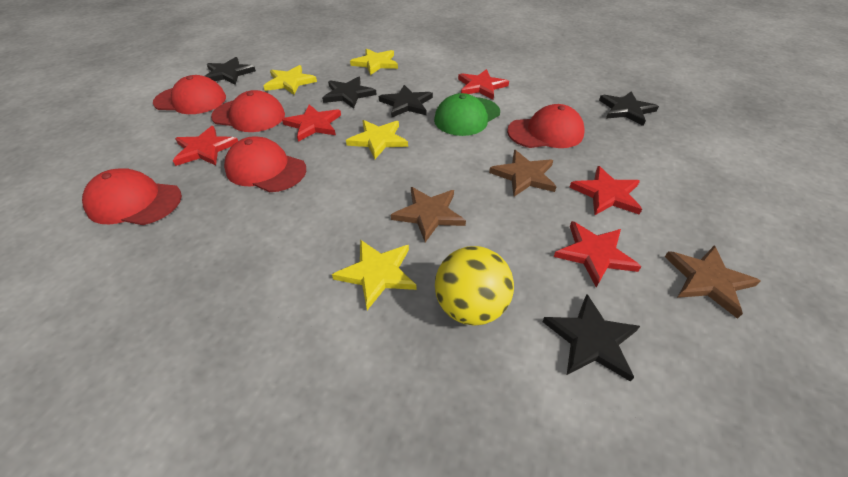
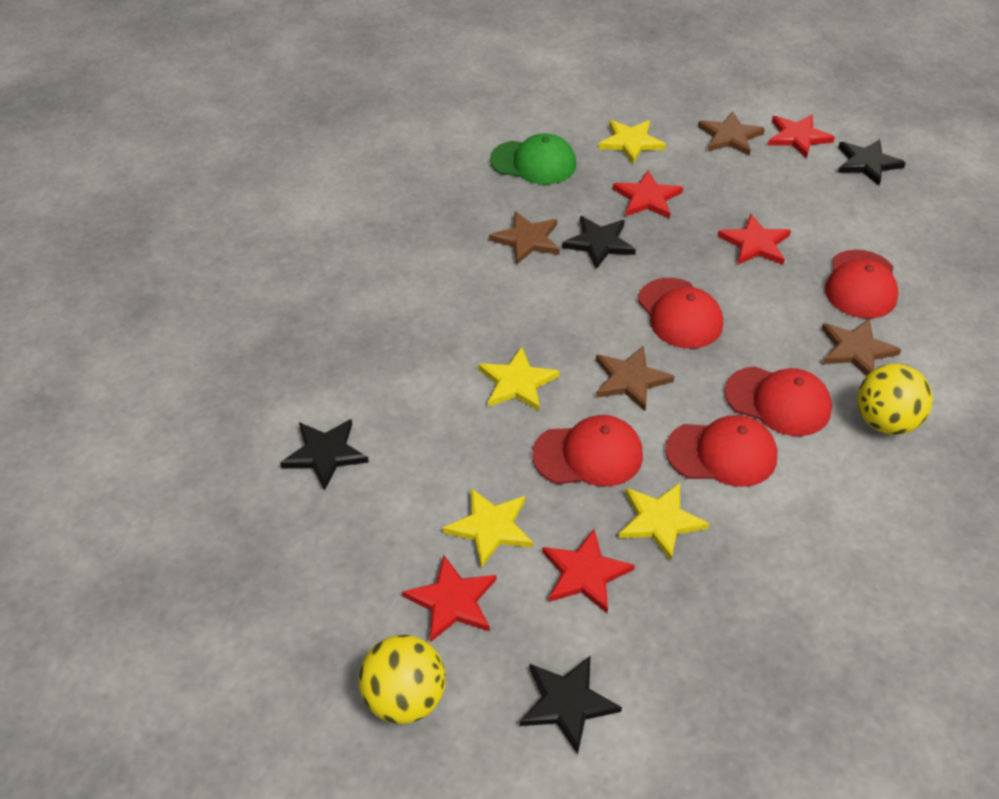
black star: 5 -> 4
brown star: 3 -> 4
yellow ball: 1 -> 2

